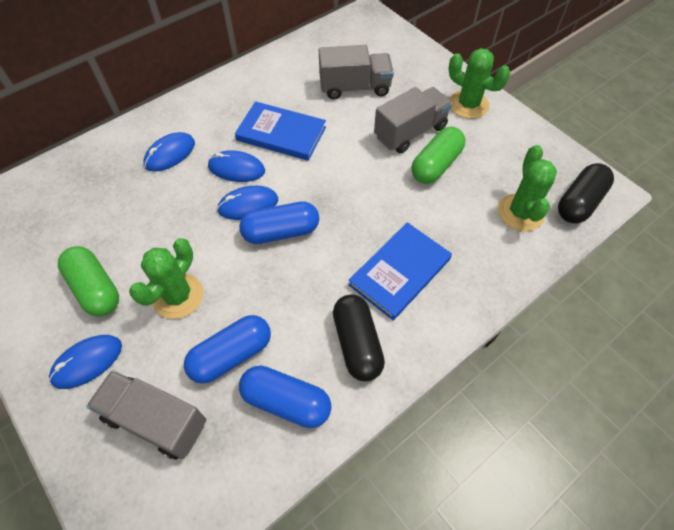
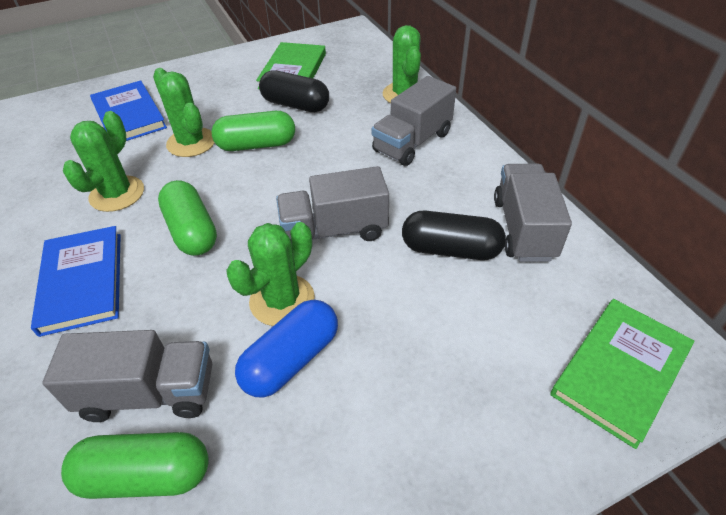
blue capsule: 3 -> 1
blue mouse: 4 -> 0
green book: 0 -> 2
green cactus: 3 -> 4
green capsule: 2 -> 3
grey truck: 3 -> 4

